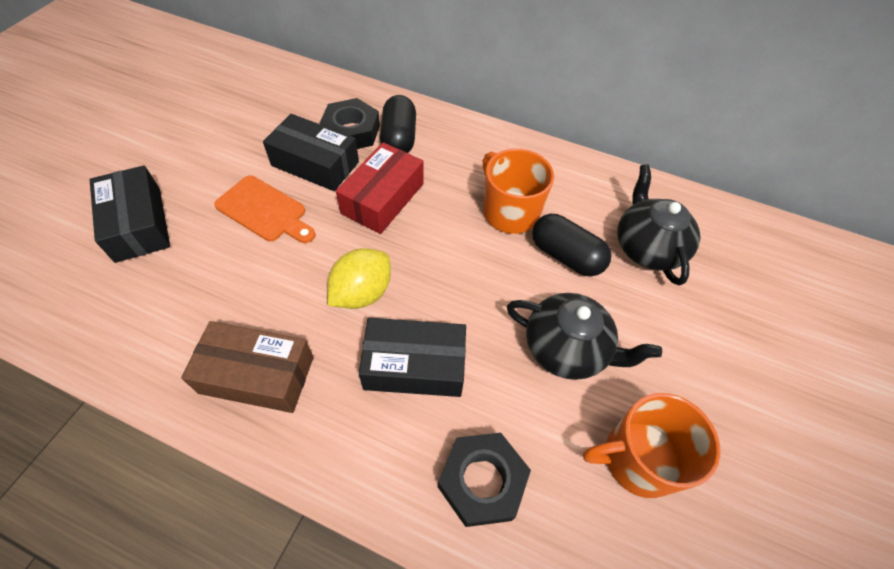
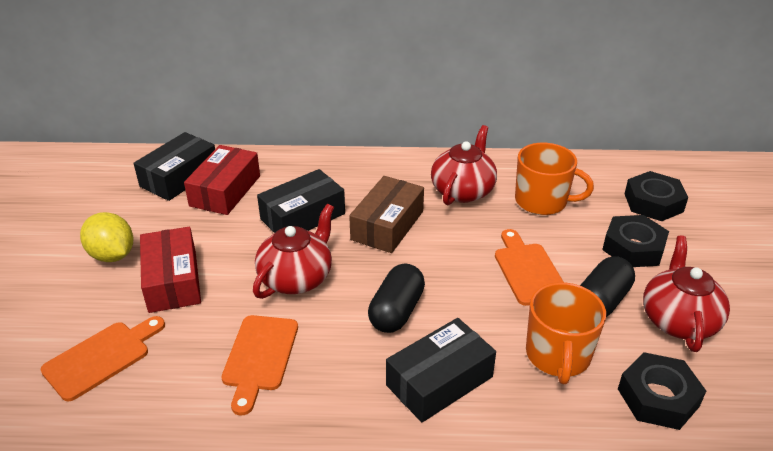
black nut: 2 -> 3
black teapot: 2 -> 0
orange cutting board: 1 -> 3
red box: 1 -> 2
red teapot: 0 -> 3

